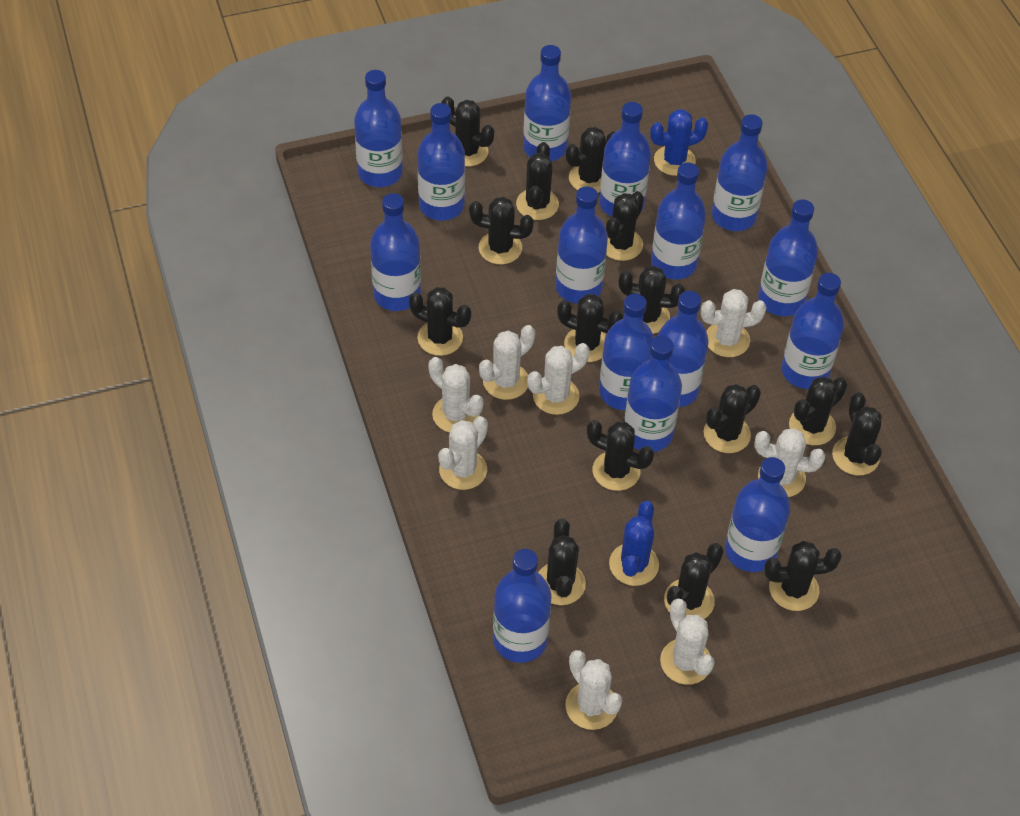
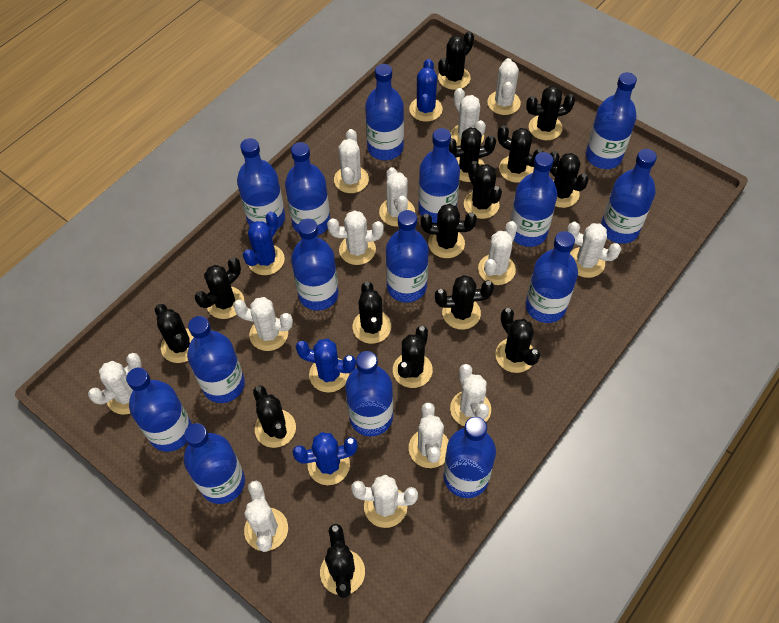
blue cactus: 2 -> 4
white cactus: 8 -> 13

